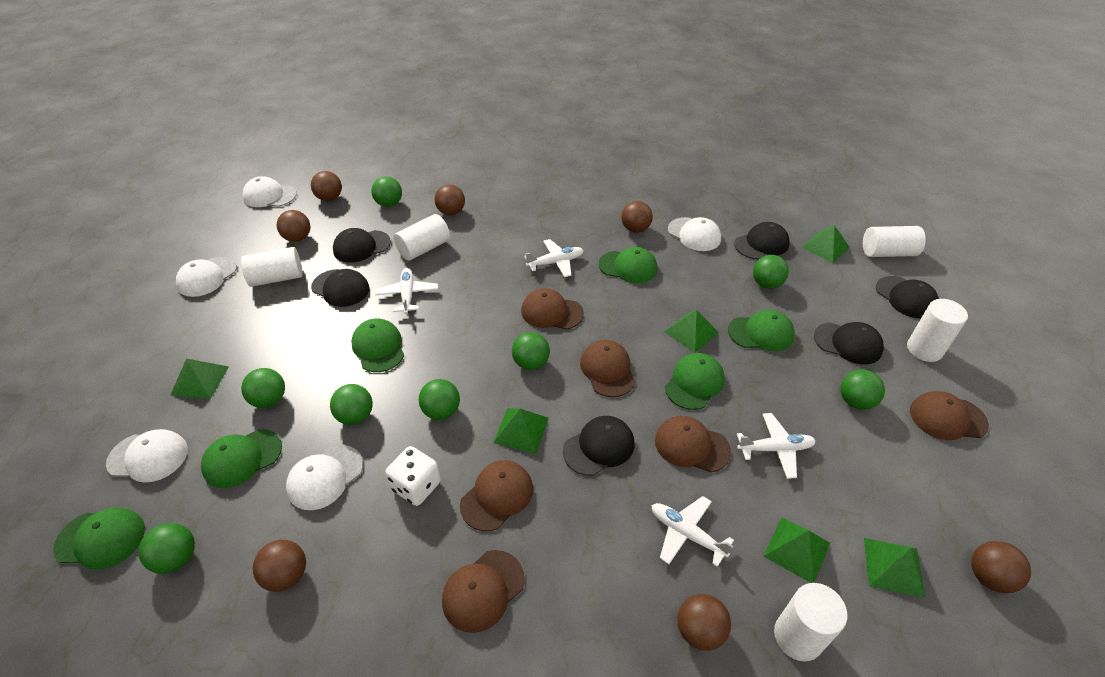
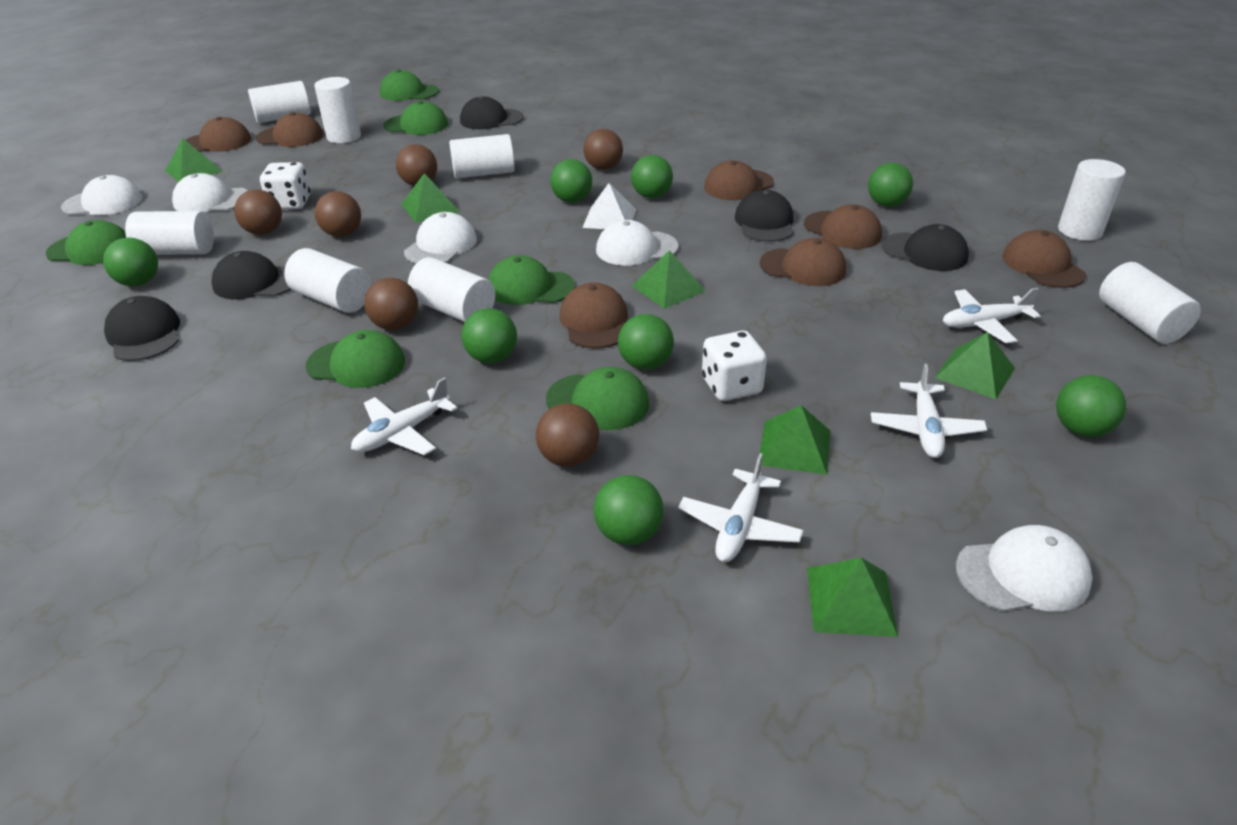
black cap: 6 -> 5
brown ball: 7 -> 6
brown cap: 6 -> 7
white cylinder: 5 -> 8
white dice: 1 -> 2
white pyramid: 0 -> 1

